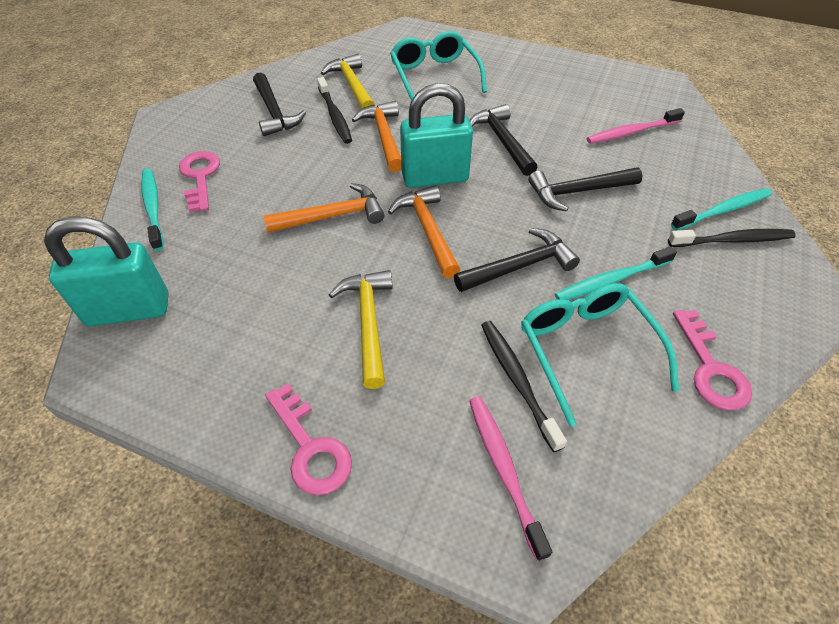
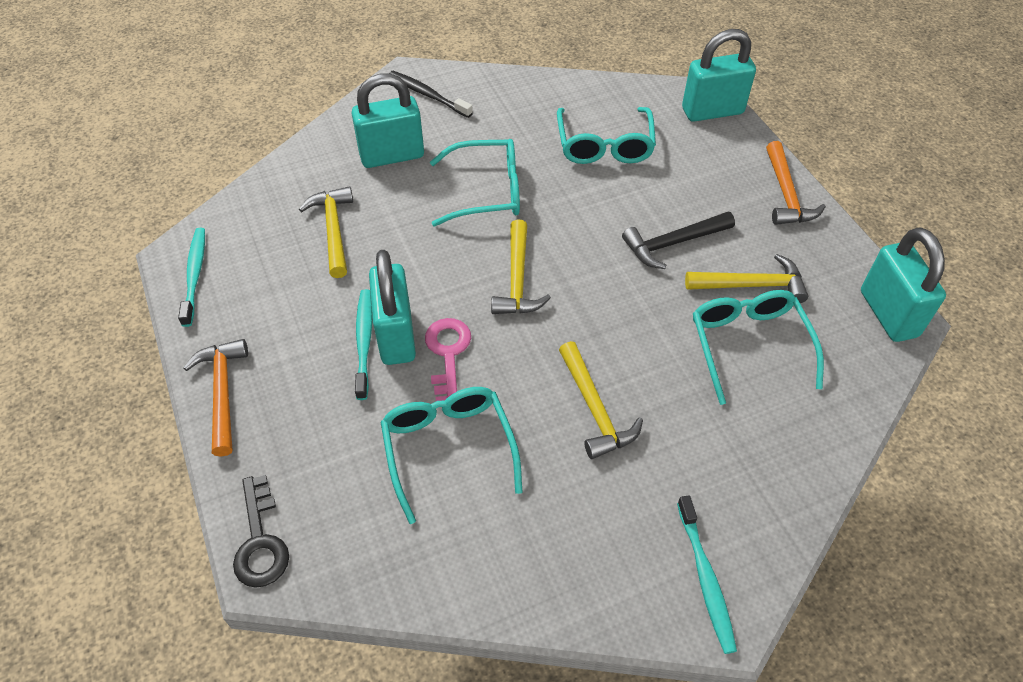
black hammer: 4 -> 1
black key: 0 -> 1
black toothbrush: 3 -> 1
orange hammer: 3 -> 2
pink key: 3 -> 1
pink toothbrush: 2 -> 0
turquoise glasses: 2 -> 4
turquoise padlock: 2 -> 4
yellow hammer: 2 -> 4

